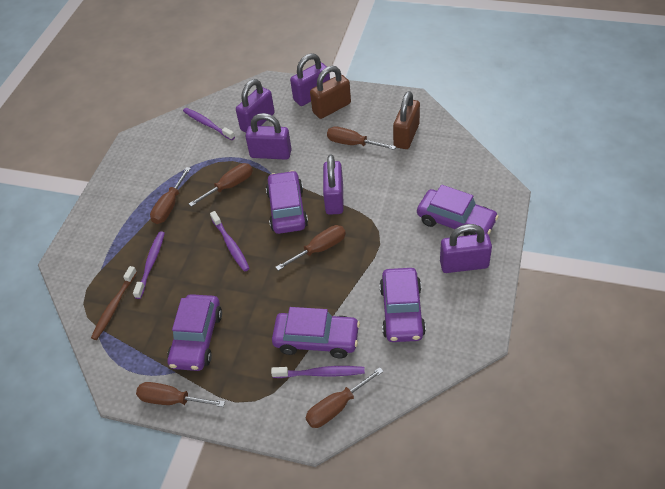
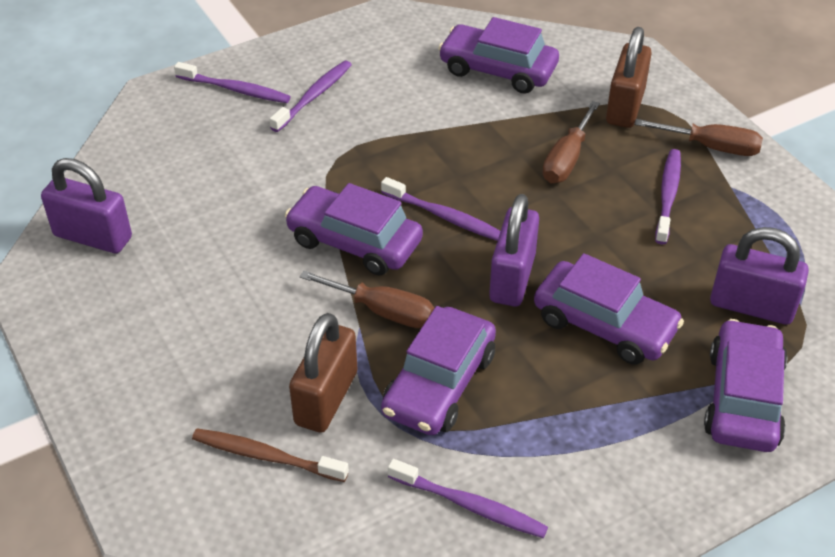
brown screwdriver: 6 -> 3
purple padlock: 5 -> 3
purple toothbrush: 4 -> 5

